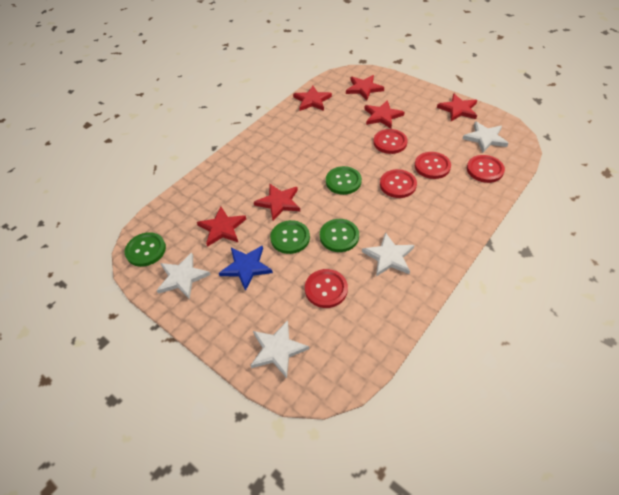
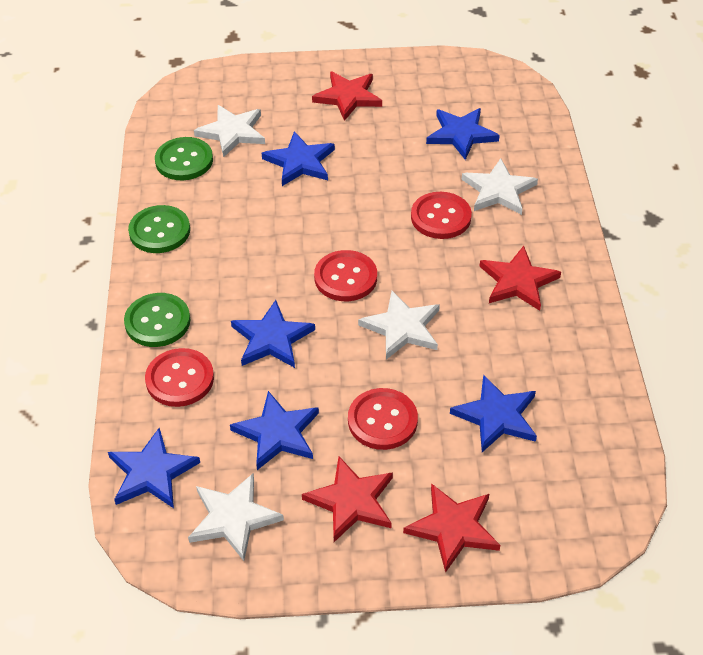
blue star: 1 -> 6
green button: 4 -> 3
red button: 5 -> 4
red star: 6 -> 4

